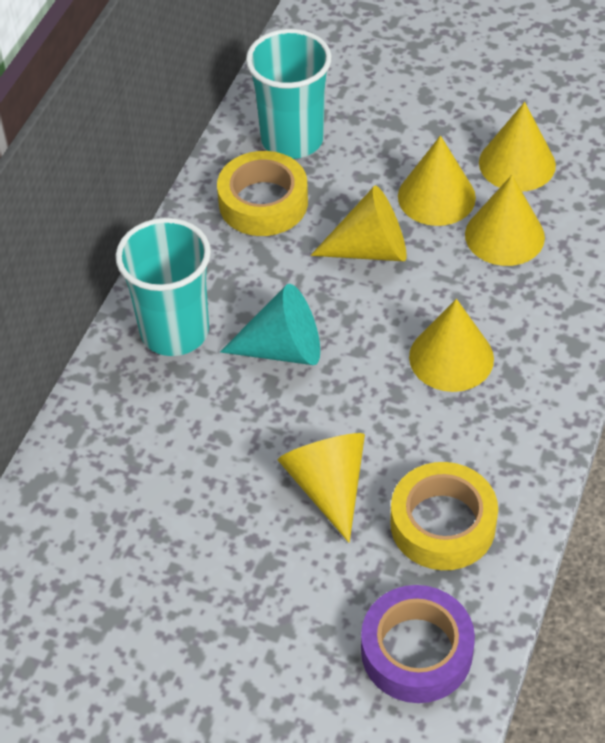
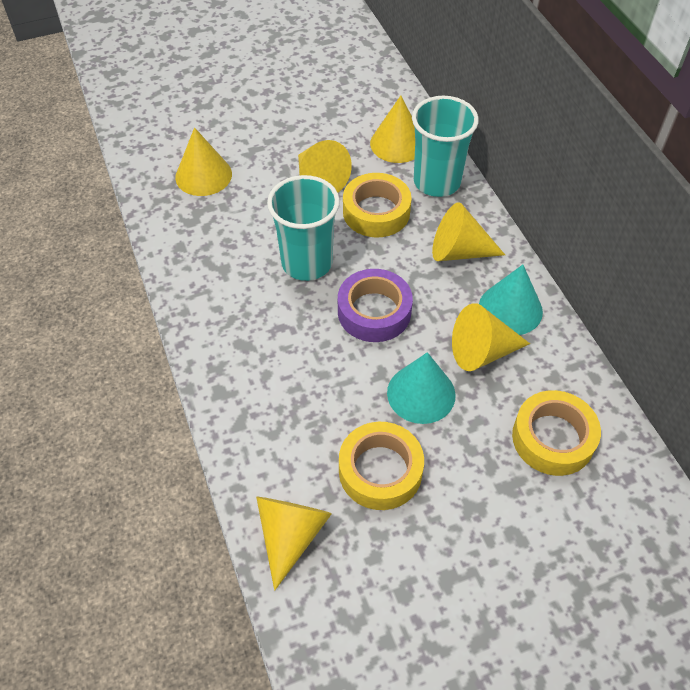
turquoise cone: 1 -> 2
yellow tape: 2 -> 3

